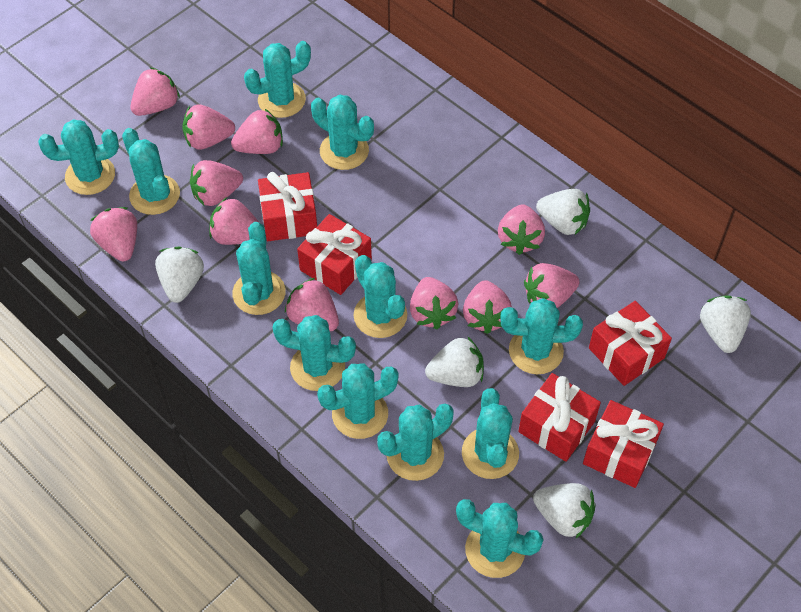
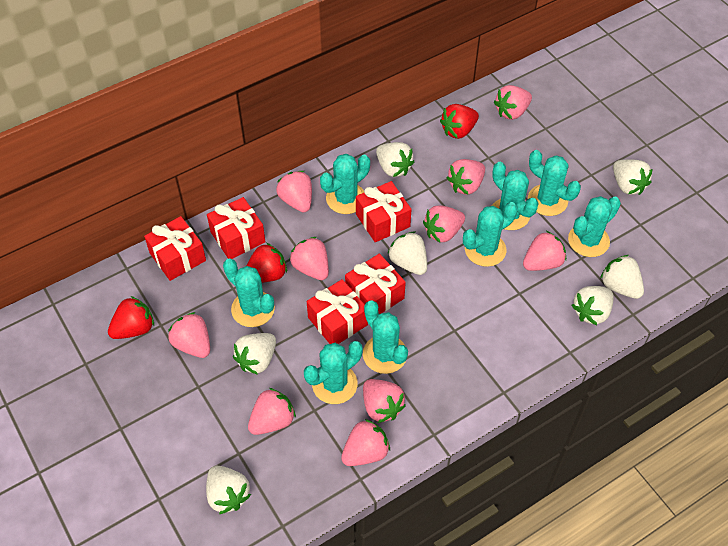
pink strawberry: 11 -> 10
red strawberry: 0 -> 3
turquoise cactus: 12 -> 8
white strawberry: 5 -> 7

